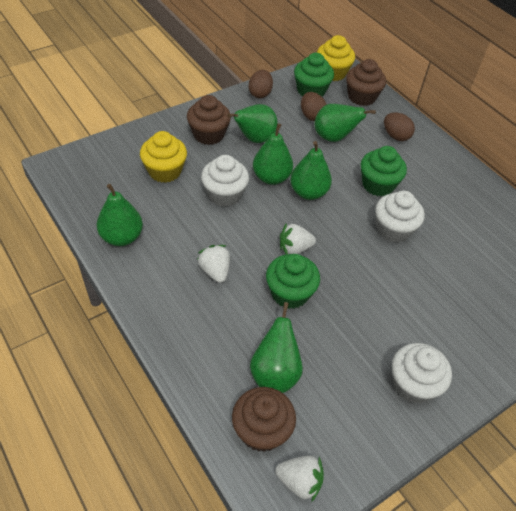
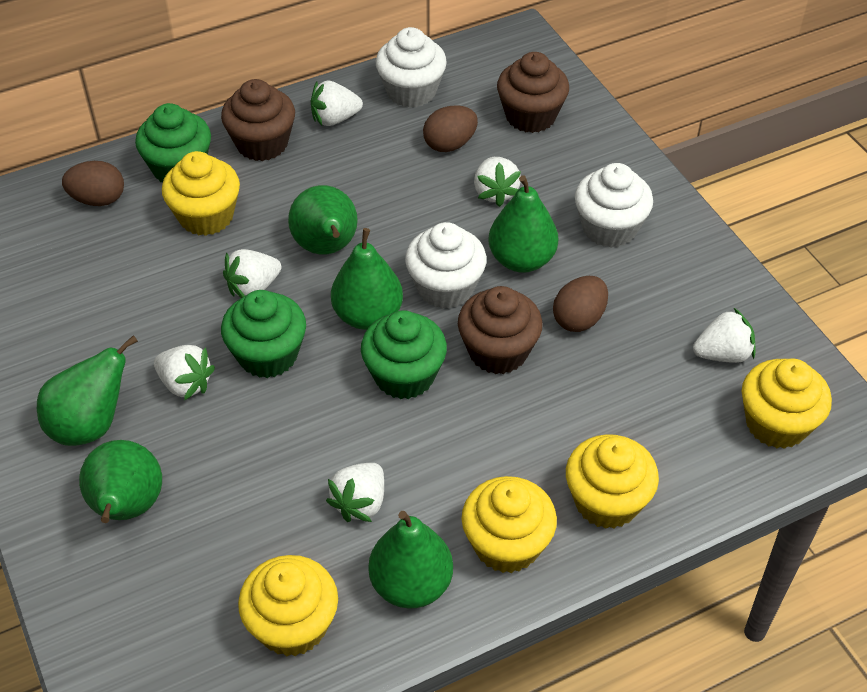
white strawberry: 3 -> 6
yellow cupcake: 2 -> 5

